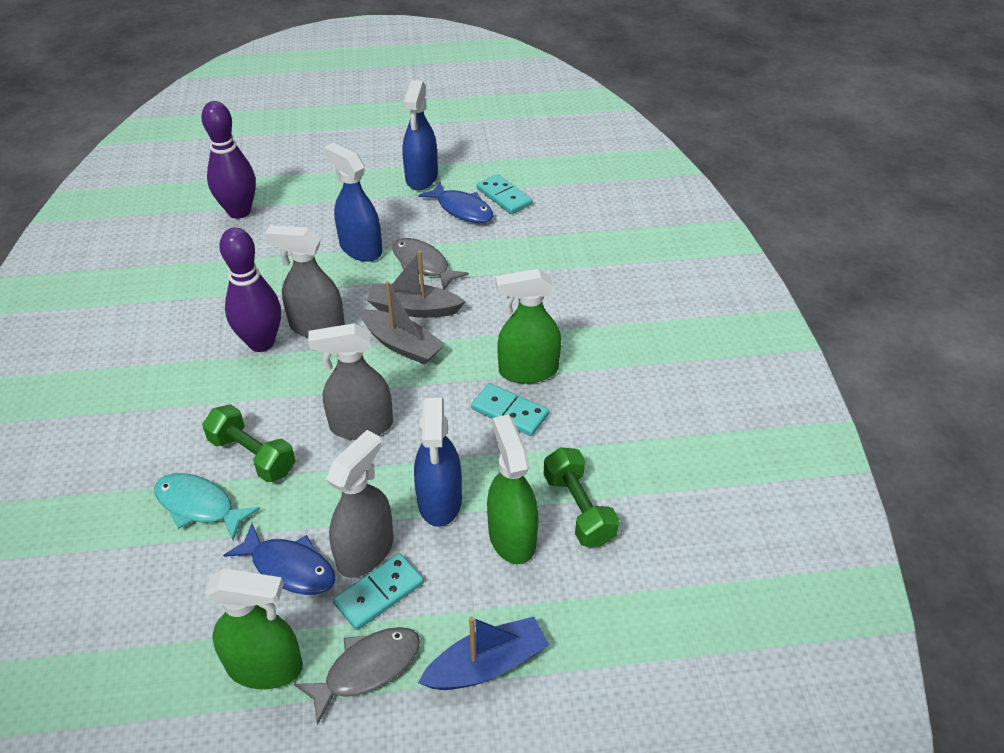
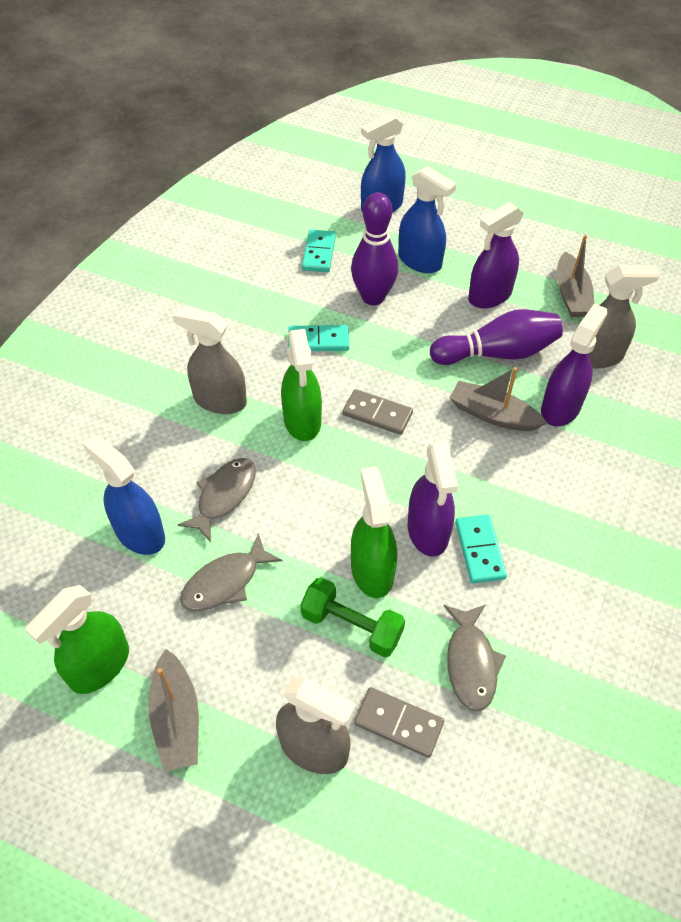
blue boat: 1 -> 0
blue fish: 2 -> 0
green dumbbell: 2 -> 1
grey boat: 2 -> 3
grey domino: 0 -> 2
grey fish: 2 -> 3
purple spray bottle: 0 -> 3
turquoise fish: 1 -> 0

